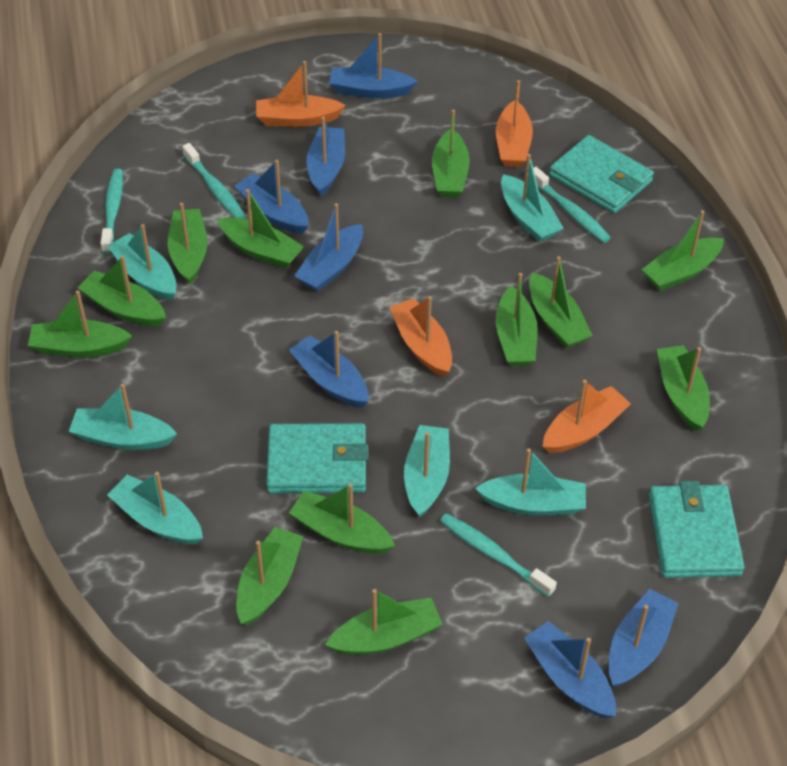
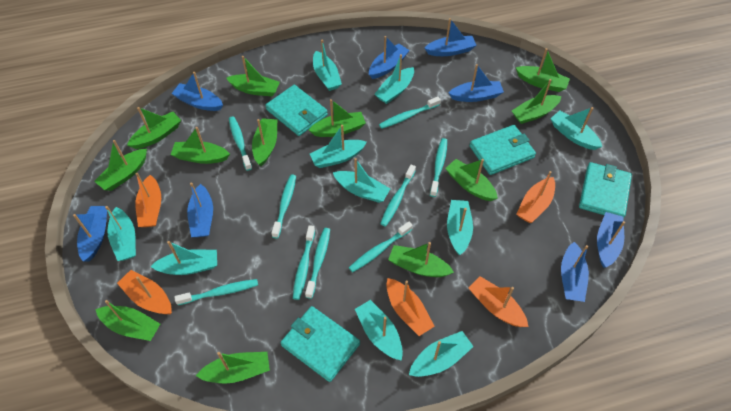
blue boat: 7 -> 8
orange boat: 4 -> 5
turquoise boat: 6 -> 10
turquoise toothbrush: 4 -> 9
turquoise wallet: 3 -> 4

